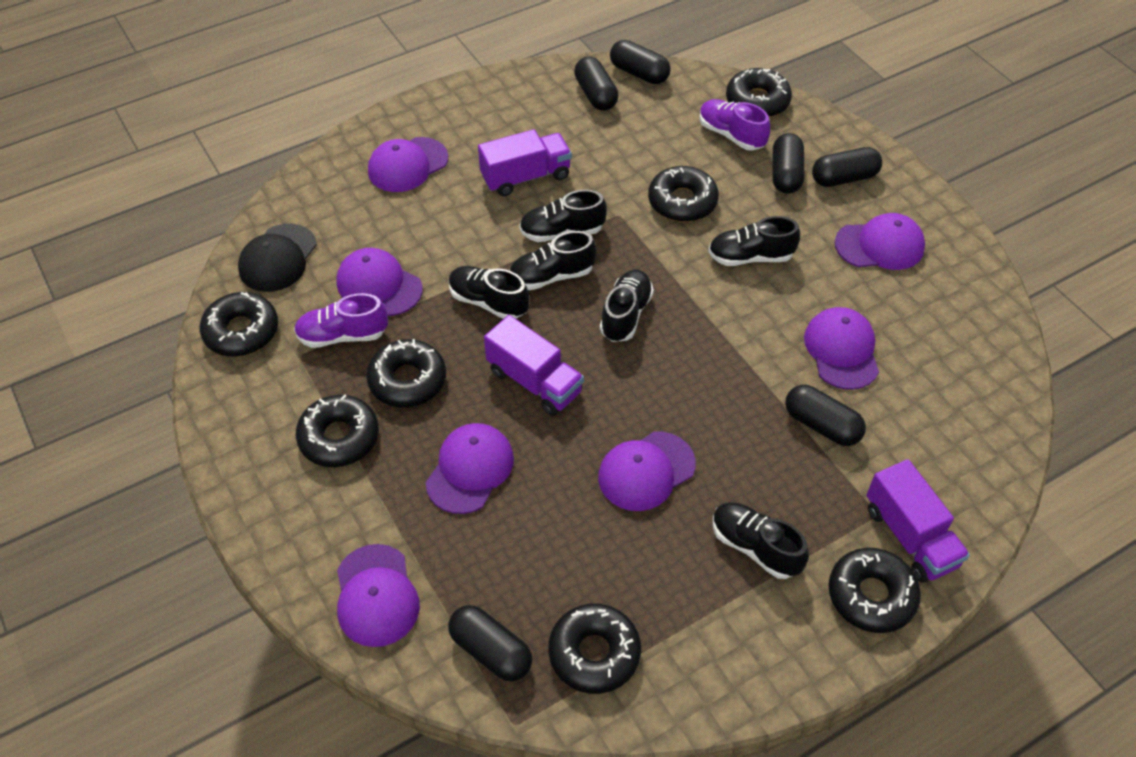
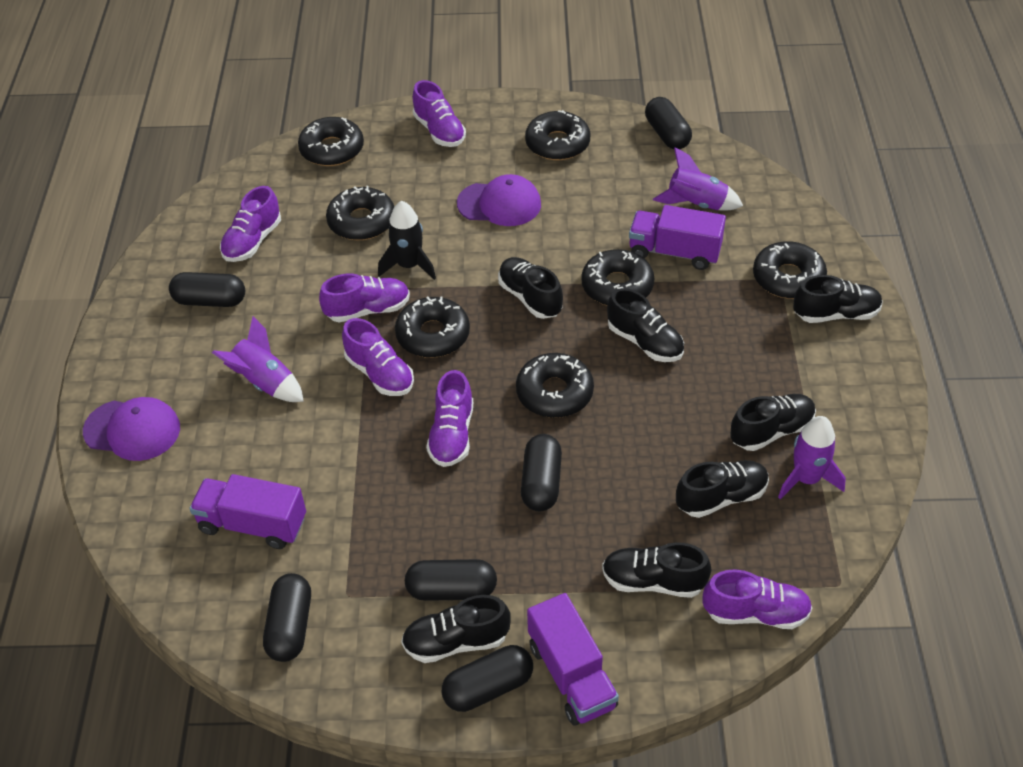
black cap: 1 -> 0
black rocket: 0 -> 1
black shoe: 6 -> 7
purple cap: 7 -> 2
purple rocket: 0 -> 3
purple shoe: 2 -> 6

